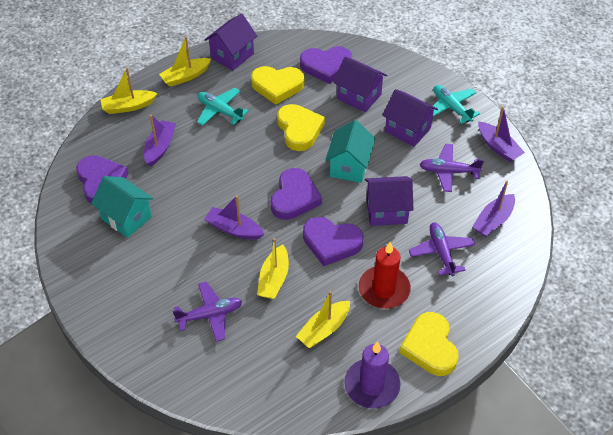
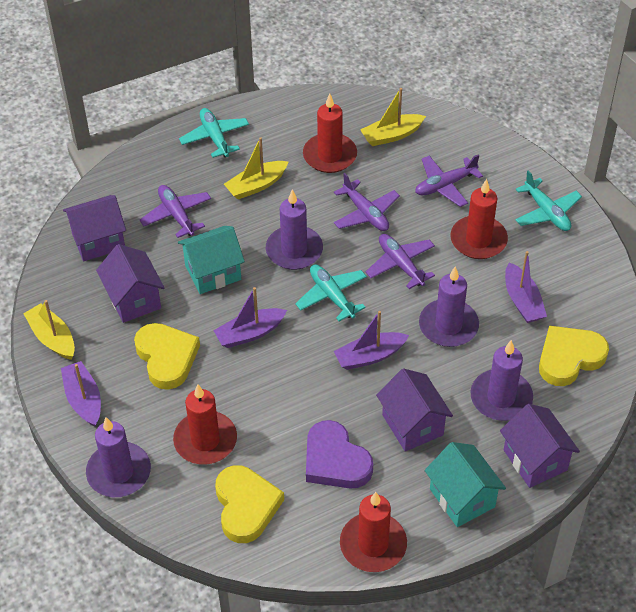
purple candle: 1 -> 4
purple heart: 4 -> 1
purple plane: 3 -> 4
red candle: 1 -> 4
turquoise plane: 2 -> 3
yellow boat: 4 -> 3

